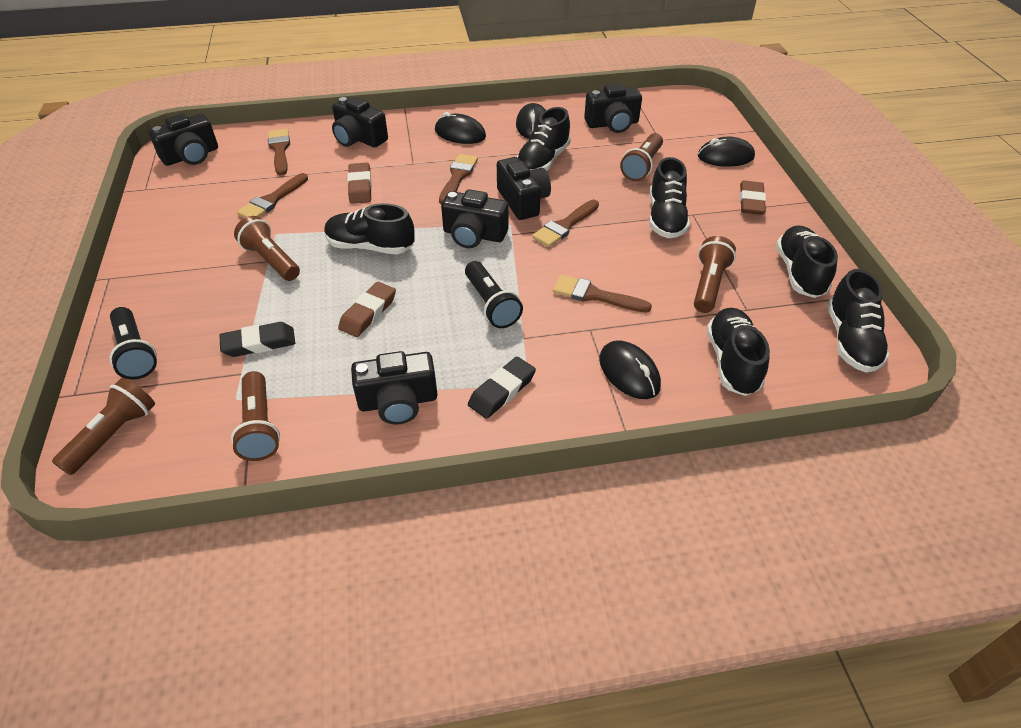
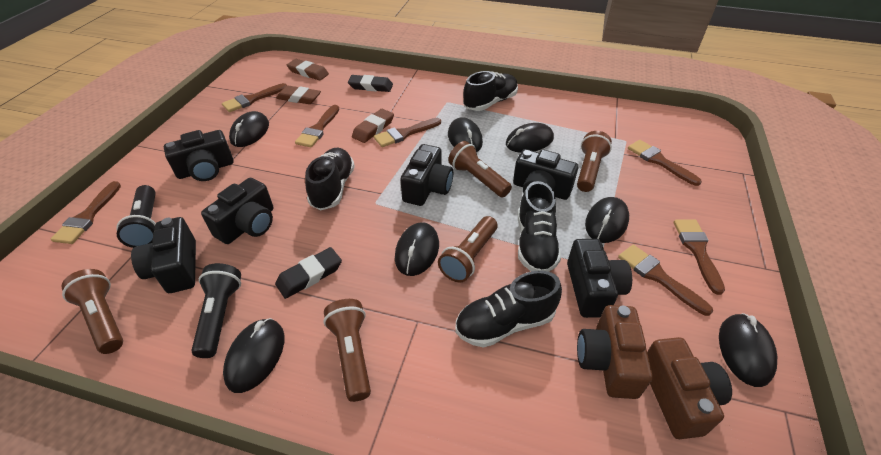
black mouse: 4 -> 7
black shoe: 6 -> 4
brown brush: 5 -> 7
brown camera: 0 -> 2

